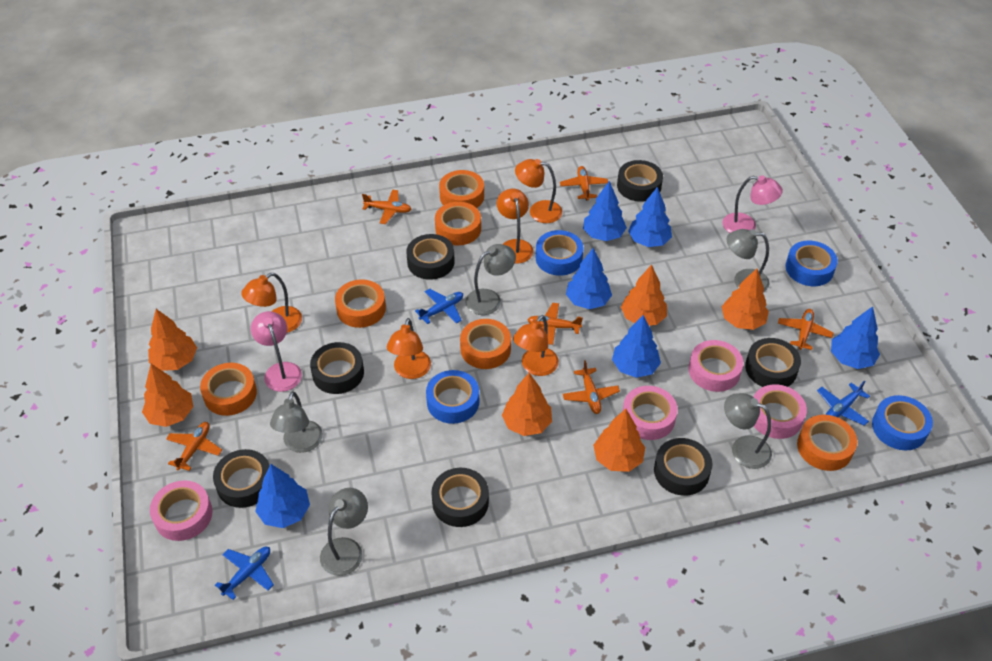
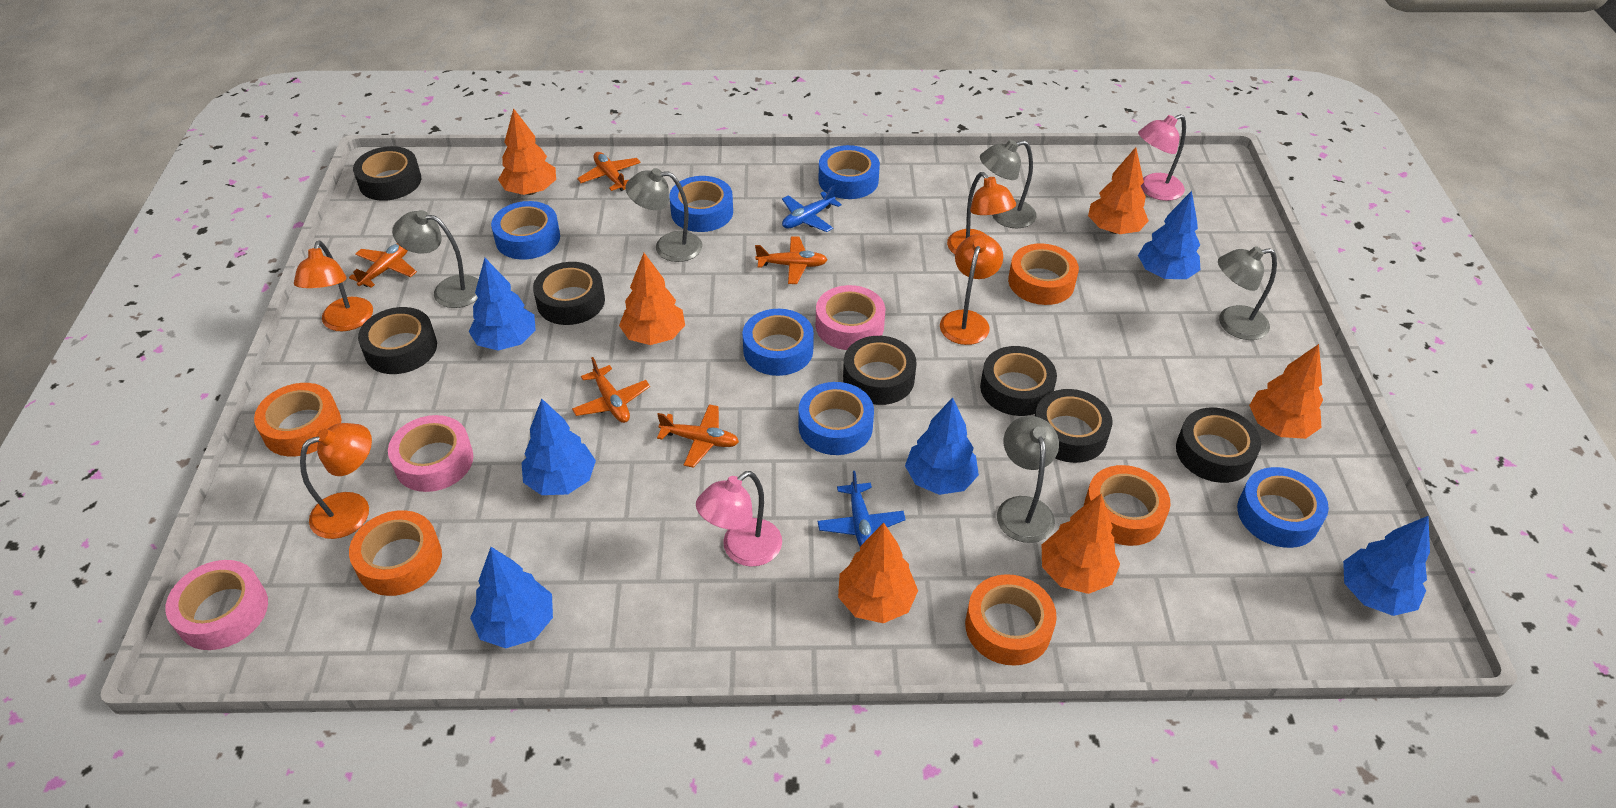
blue plane: 3 -> 2
blue tape: 4 -> 6
orange lamp: 5 -> 4
orange plane: 6 -> 5
orange tape: 6 -> 5
pink tape: 4 -> 3

